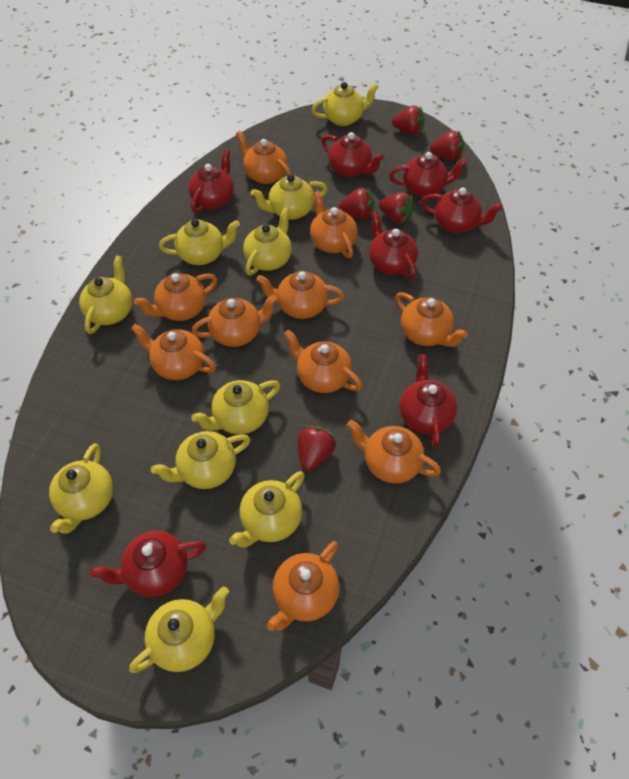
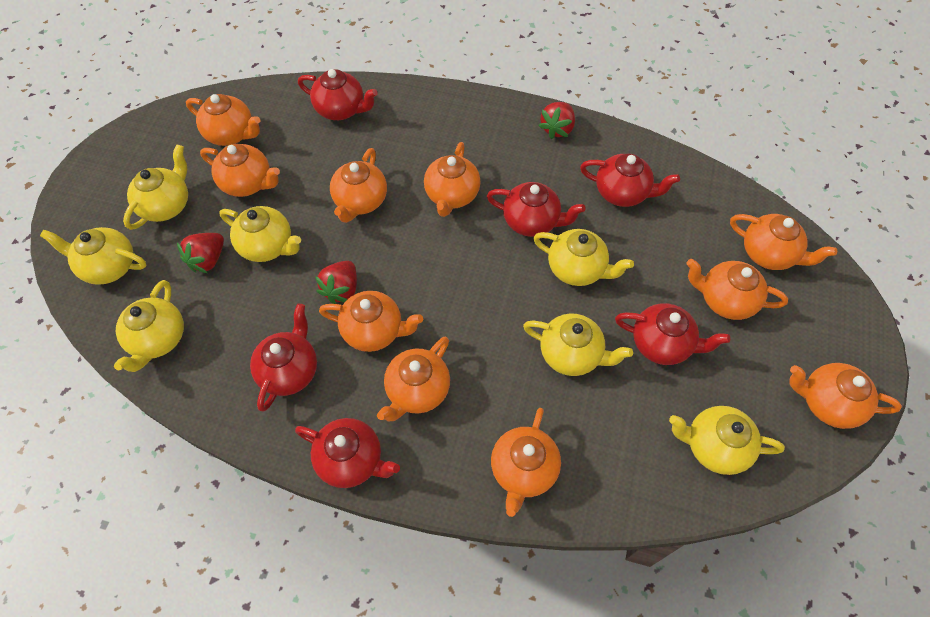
red strawberry: 5 -> 3
red teapot: 7 -> 6
yellow teapot: 10 -> 7

